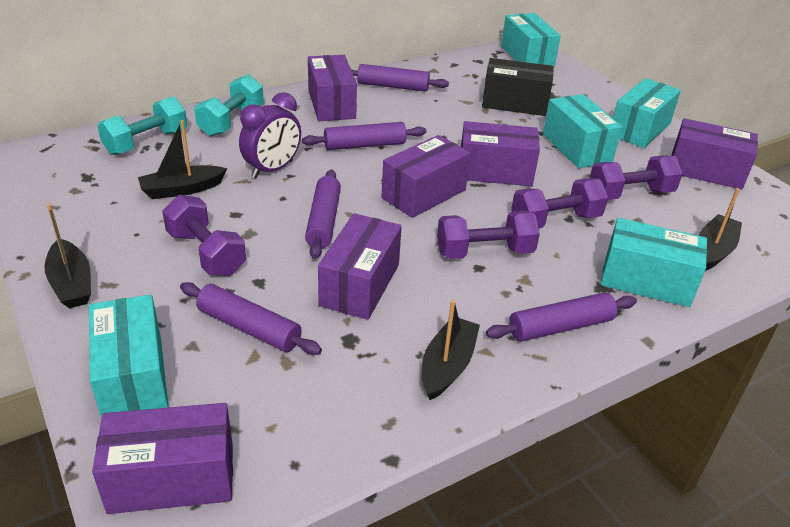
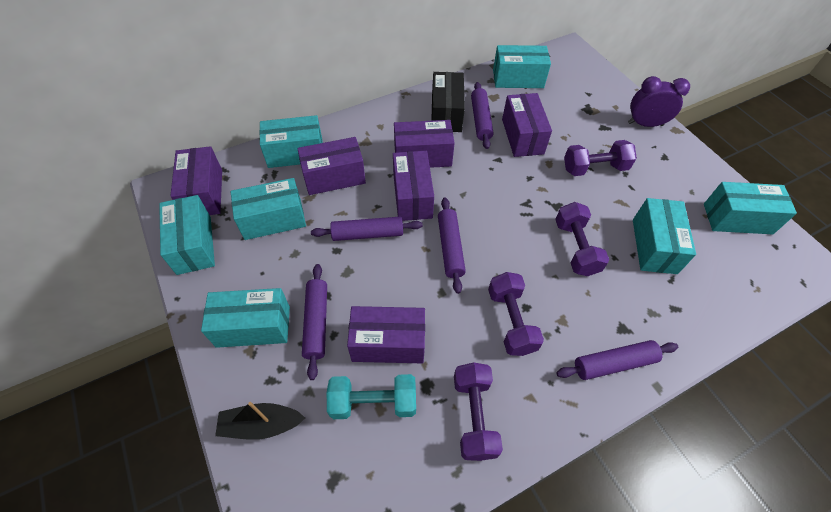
black boat: 4 -> 1
turquoise box: 5 -> 7
turquoise dumbbell: 2 -> 1

